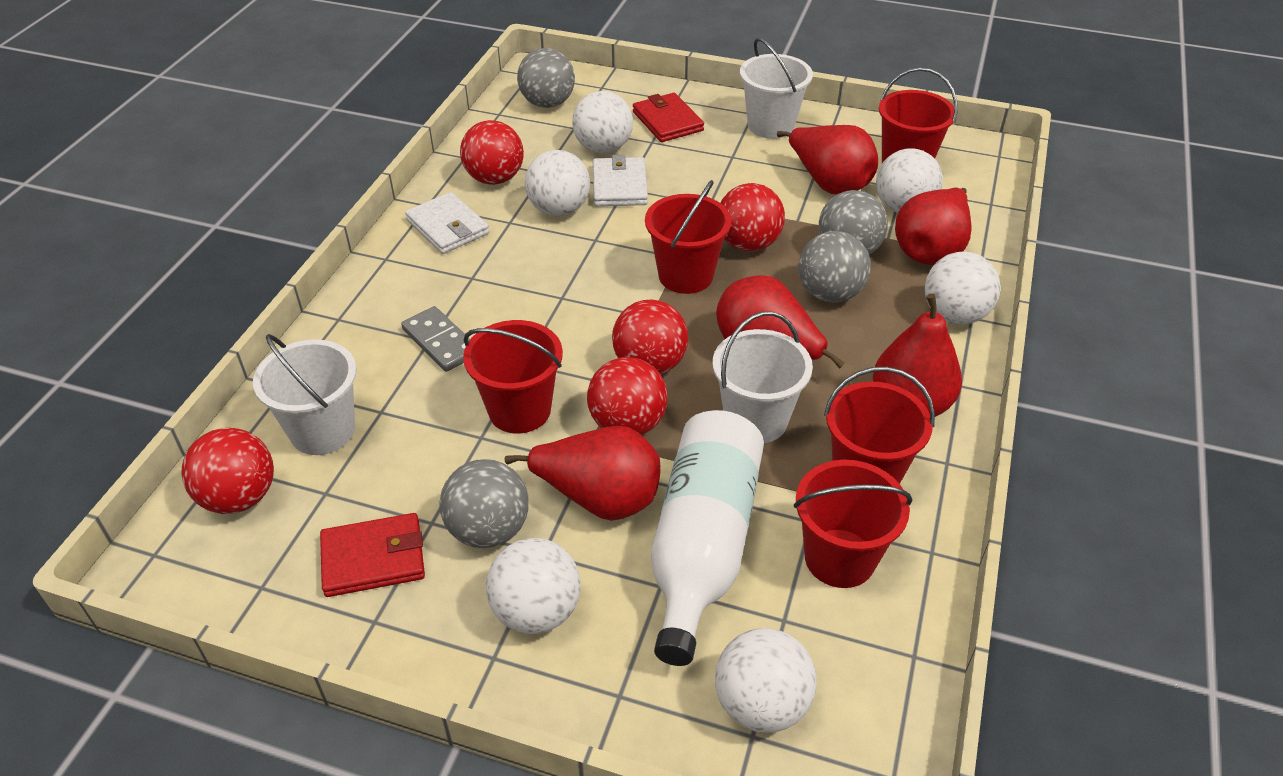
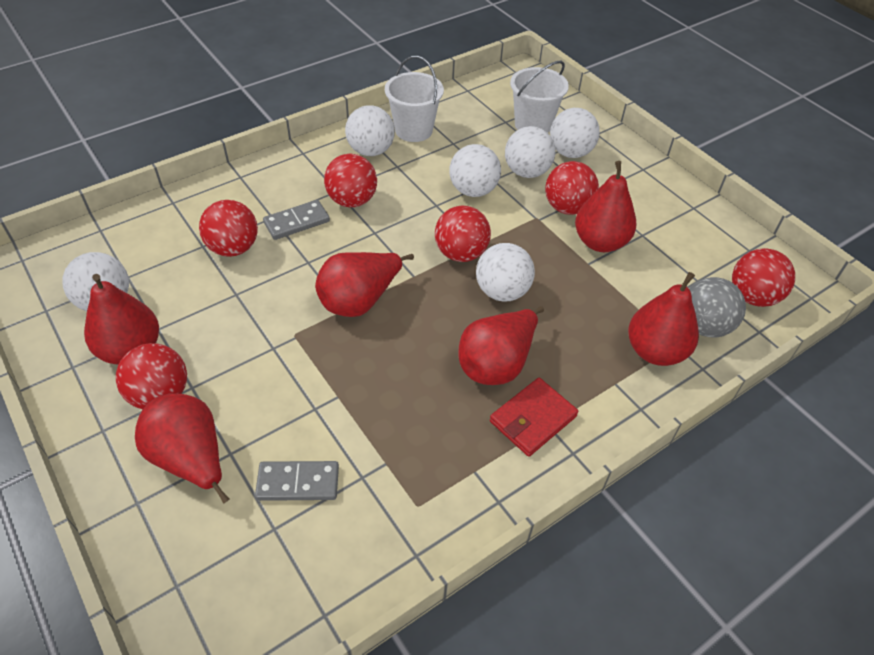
grey ball: 4 -> 1
grey domino: 1 -> 2
red ball: 5 -> 6
red bucket: 5 -> 0
red pear: 5 -> 6
red wallet: 2 -> 1
white bottle: 1 -> 0
white bucket: 3 -> 2
white wallet: 2 -> 0

